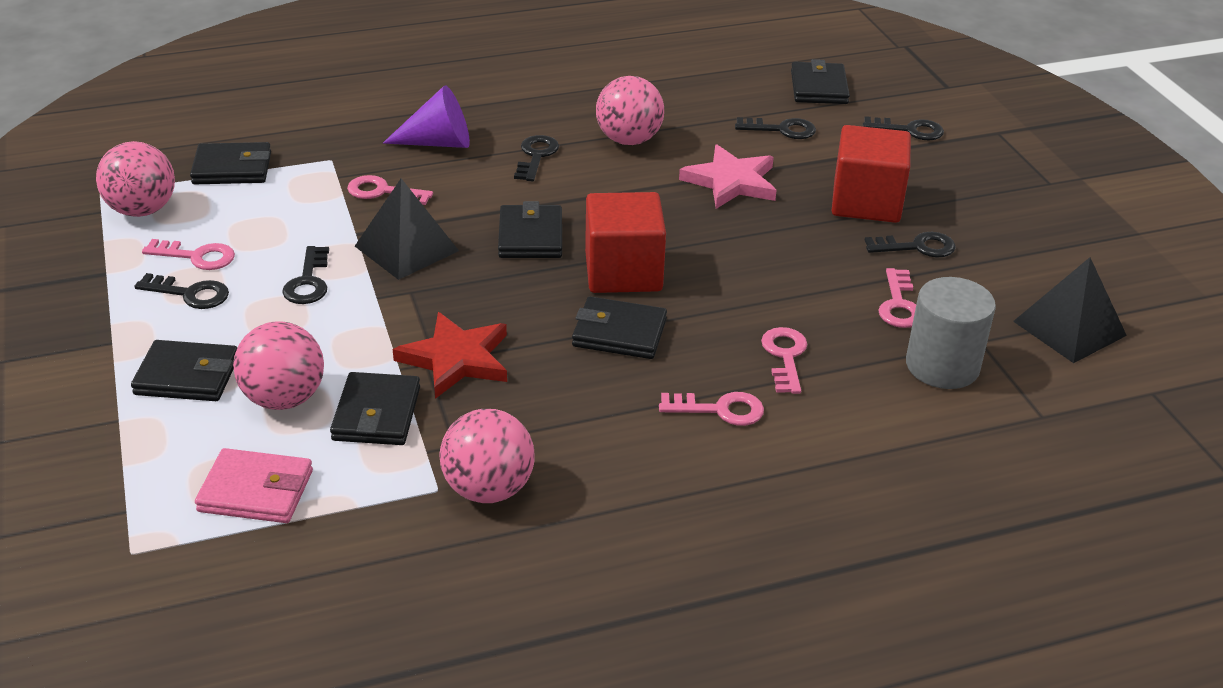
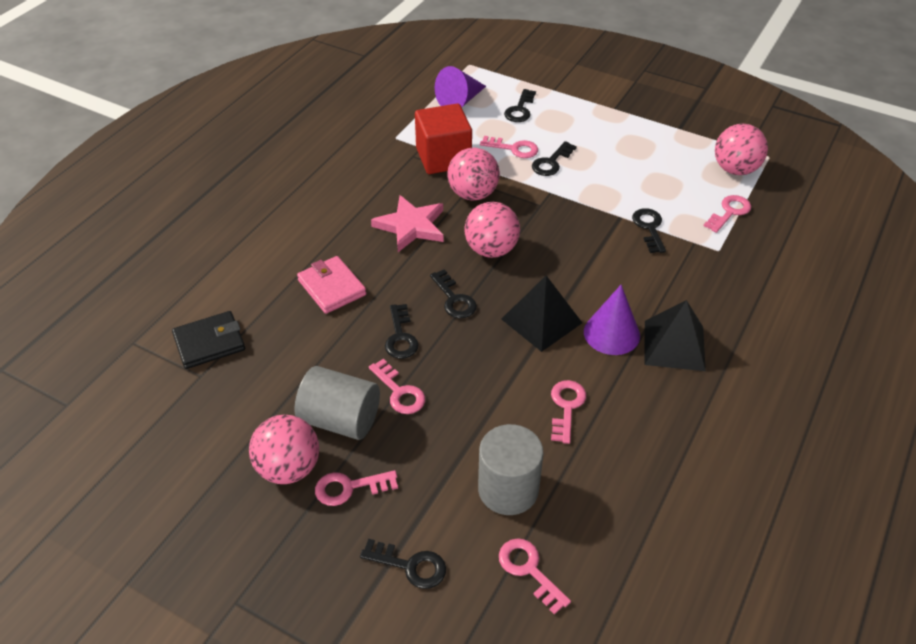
black wallet: 6 -> 1
grey cylinder: 1 -> 2
pink key: 5 -> 6
purple cone: 1 -> 2
red cube: 2 -> 1
red star: 1 -> 0

